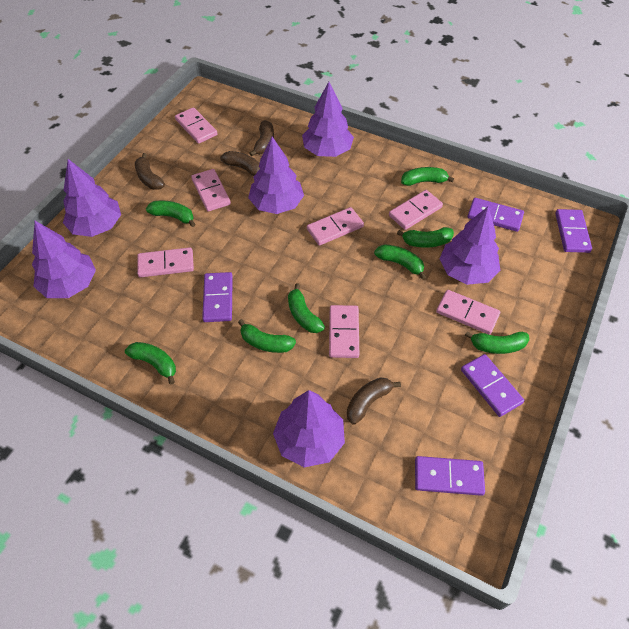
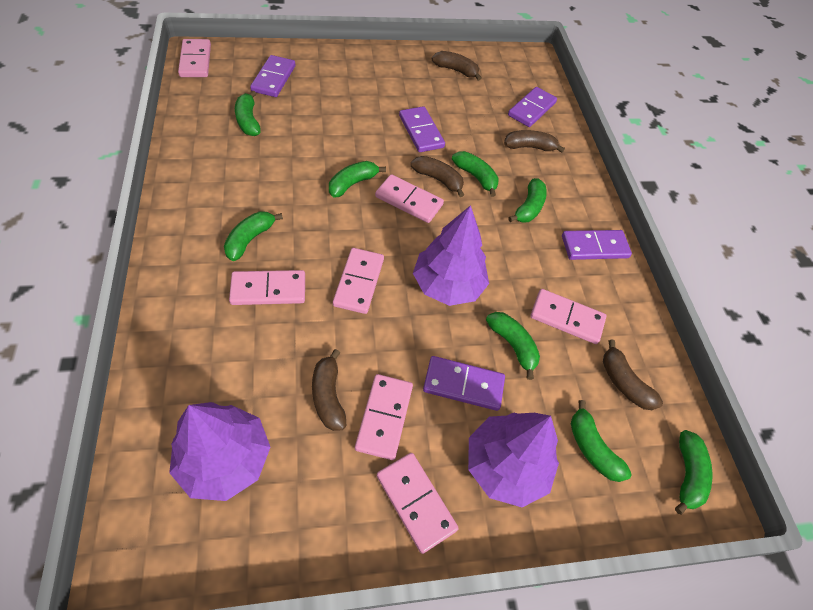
brown banana: 4 -> 5
purple tree: 6 -> 3

